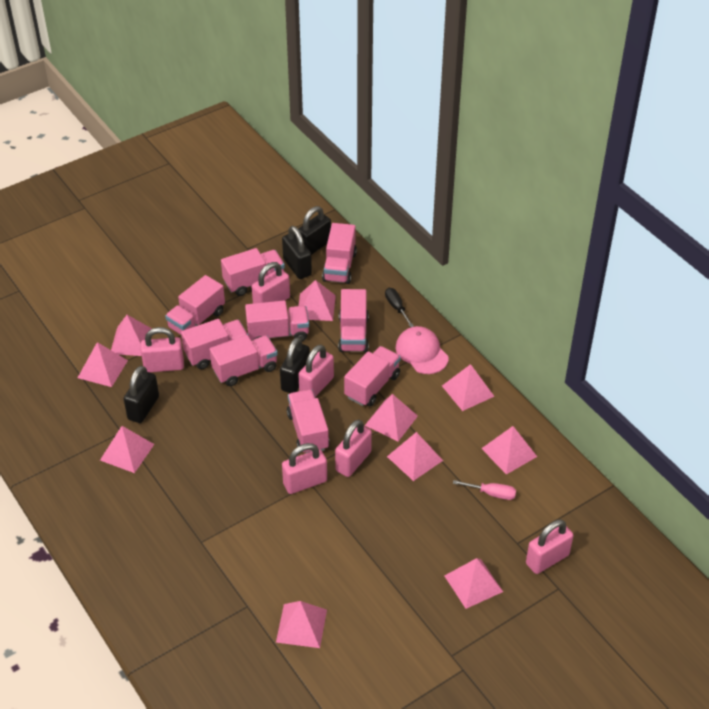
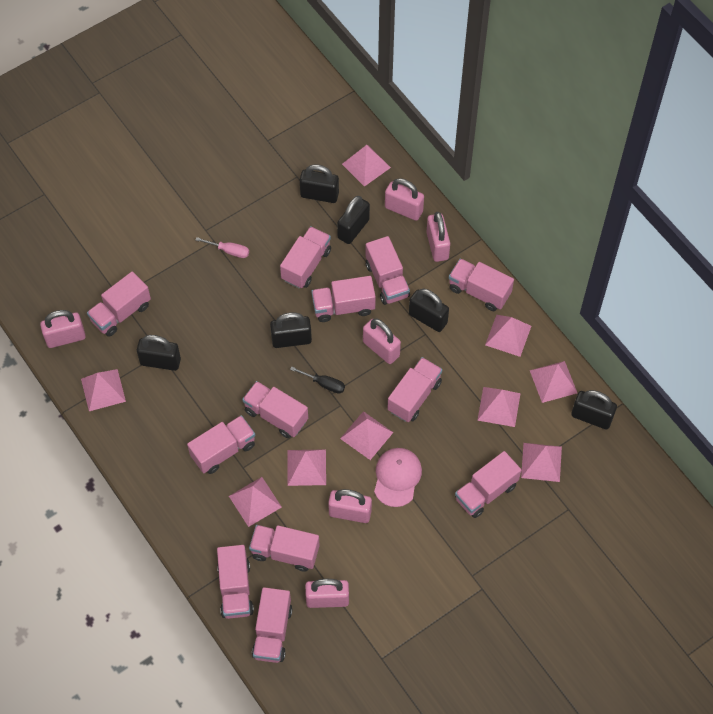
black padlock: 4 -> 6
pink pyramid: 10 -> 9
pink truck: 9 -> 12

